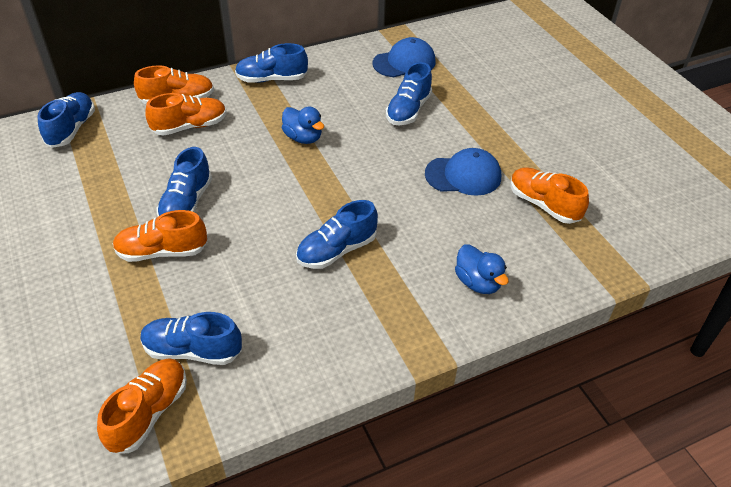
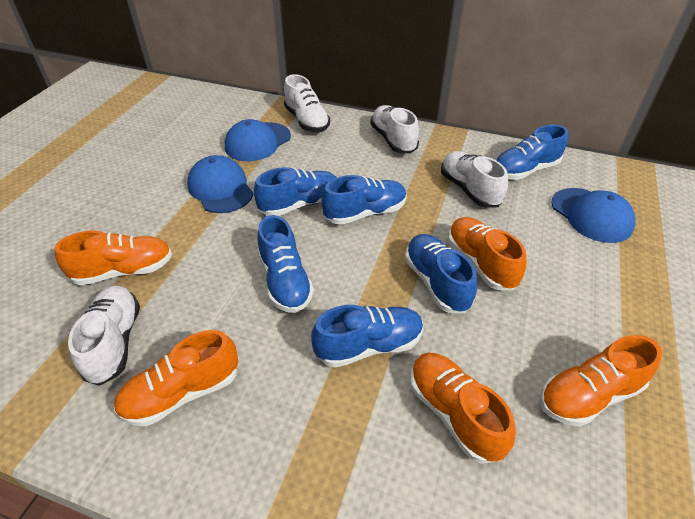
blue cap: 2 -> 3
blue duck: 2 -> 0
white shoe: 0 -> 4

